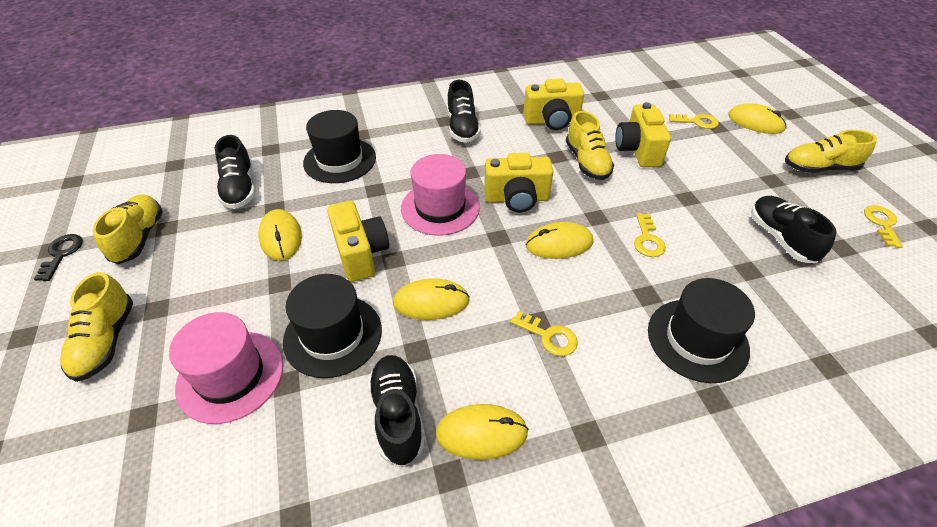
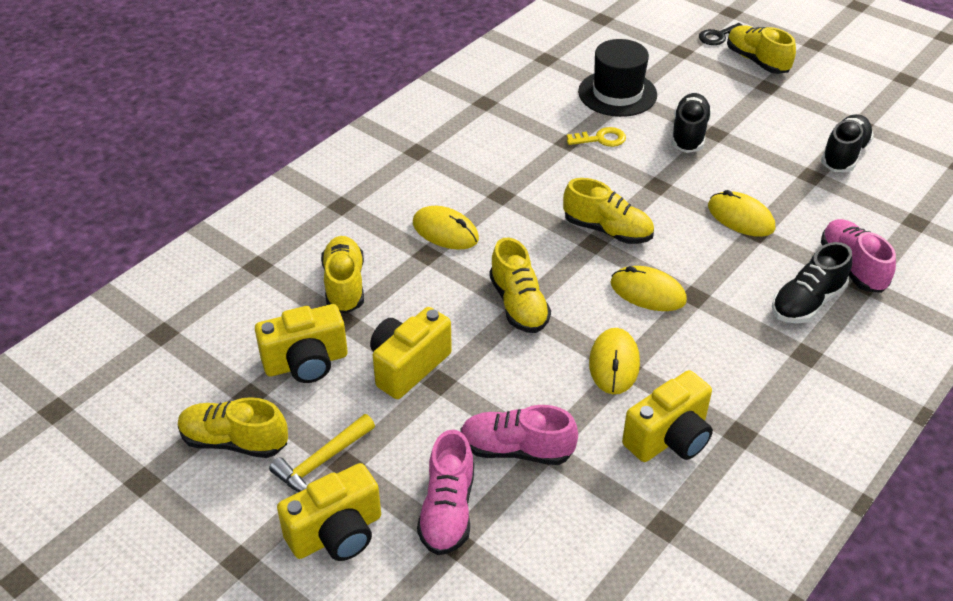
black hat: 3 -> 1
black shoe: 4 -> 3
pink hat: 2 -> 0
pink shoe: 0 -> 3
yellow hammer: 0 -> 1
yellow key: 4 -> 1
yellow mouse: 5 -> 4
yellow shoe: 4 -> 5

